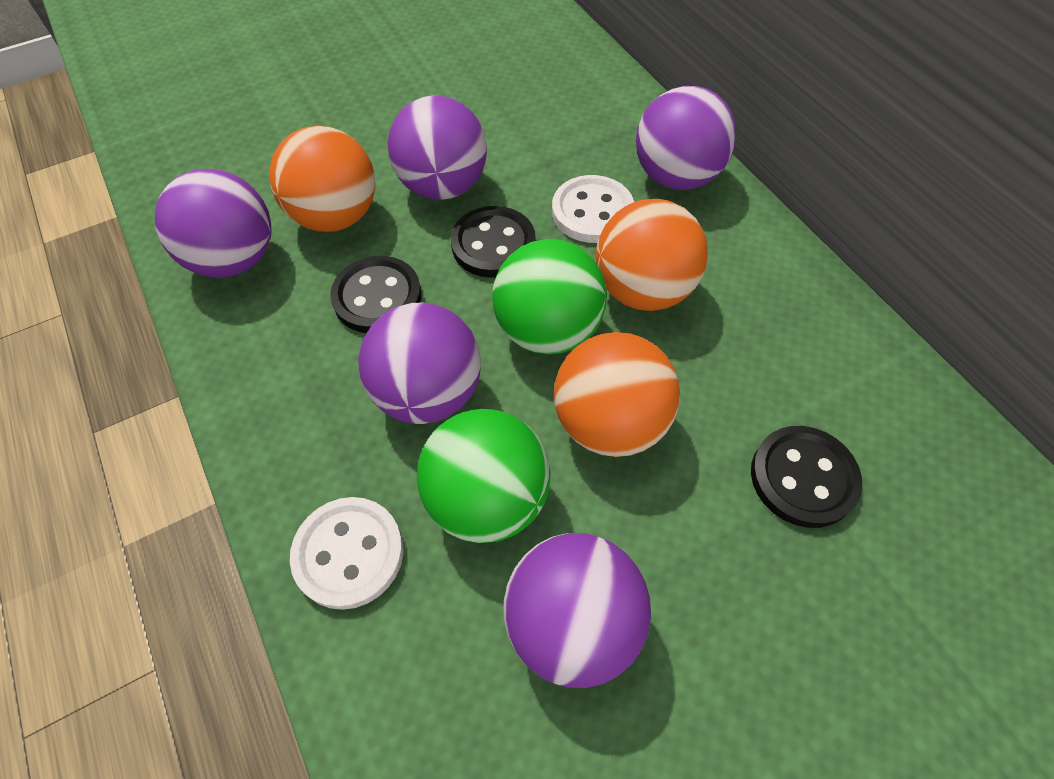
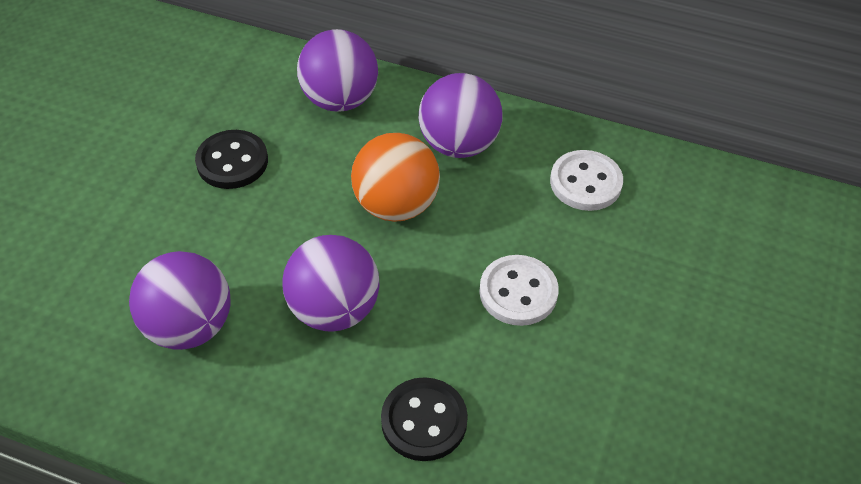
black button: 3 -> 2
green ball: 2 -> 0
orange ball: 3 -> 1
purple ball: 5 -> 4

